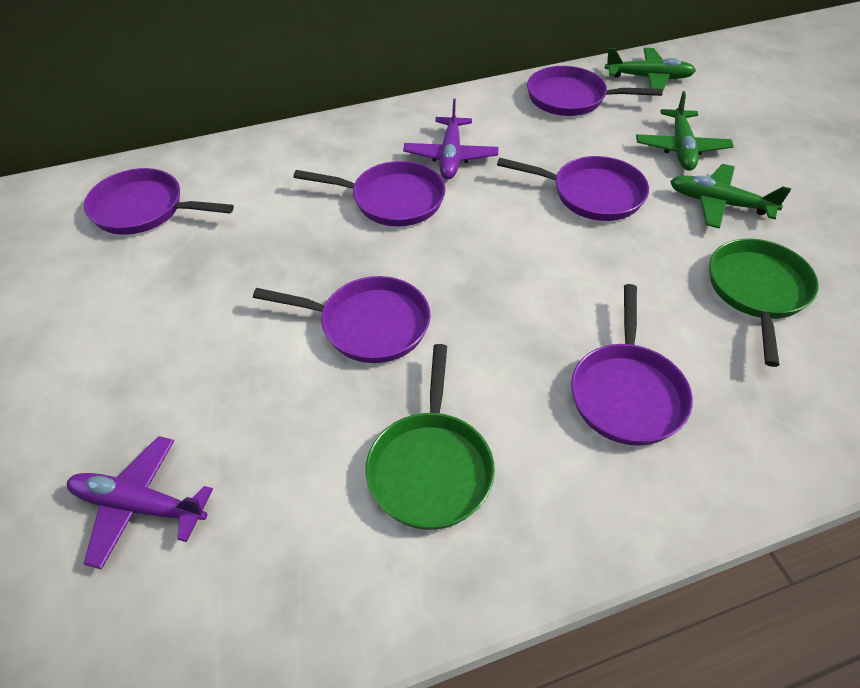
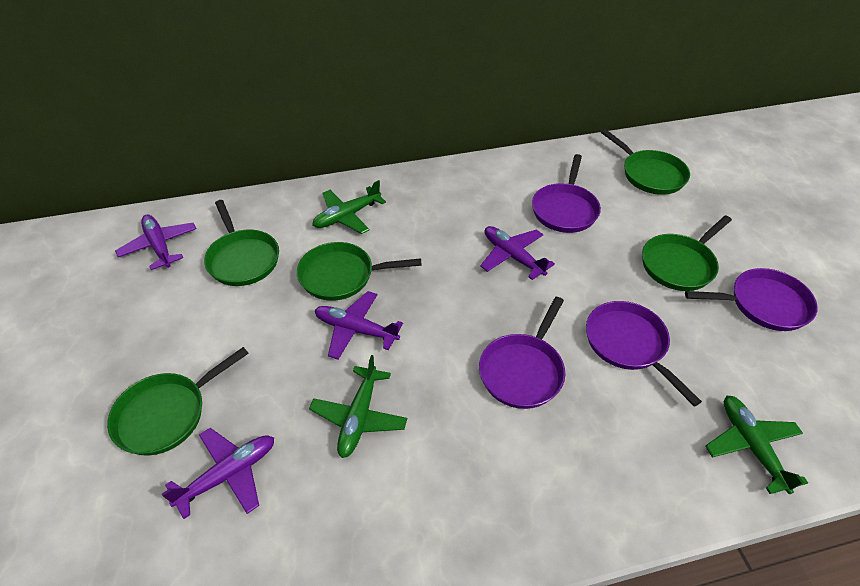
green pan: 2 -> 5
purple pan: 6 -> 4
purple plane: 2 -> 4

